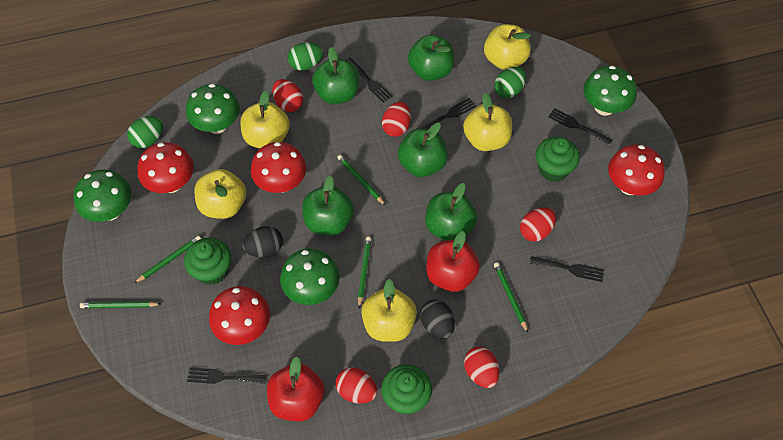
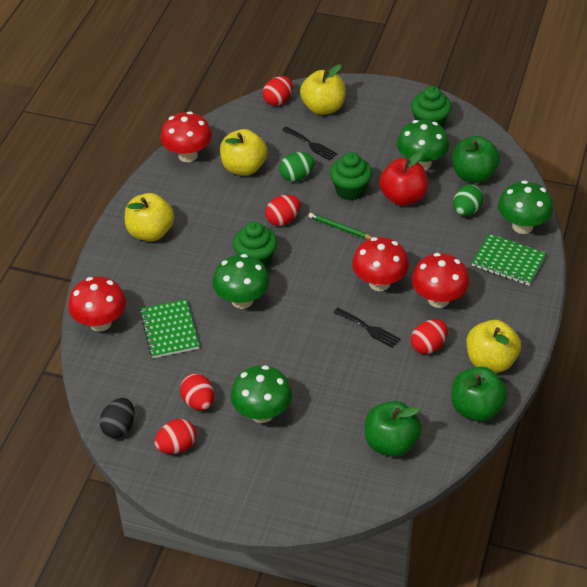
black egg: 2 -> 1
black fork: 5 -> 2
green apple: 5 -> 3
green egg: 3 -> 2
green notebook: 0 -> 2
green pencil: 5 -> 1
red apple: 2 -> 1
yellow apple: 5 -> 4

